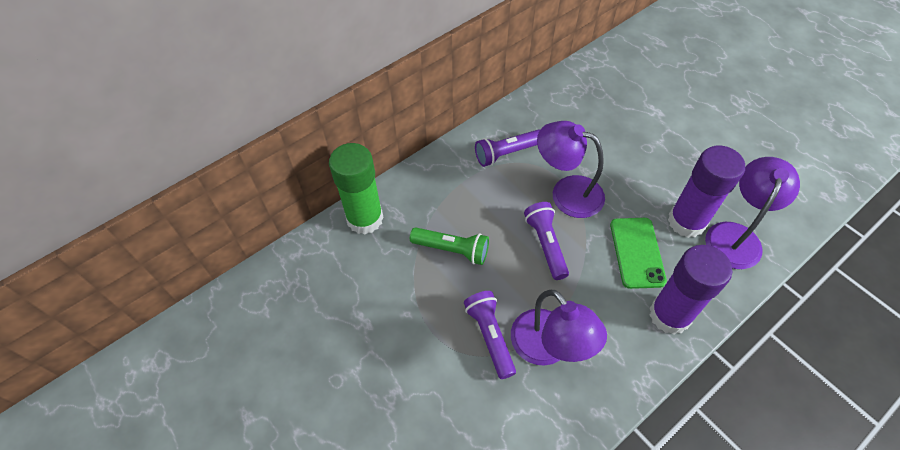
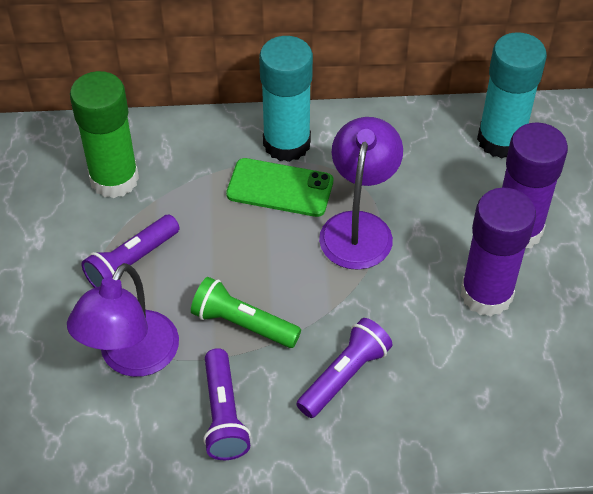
purple lamp: 3 -> 2
turquoise glue stick: 0 -> 2

